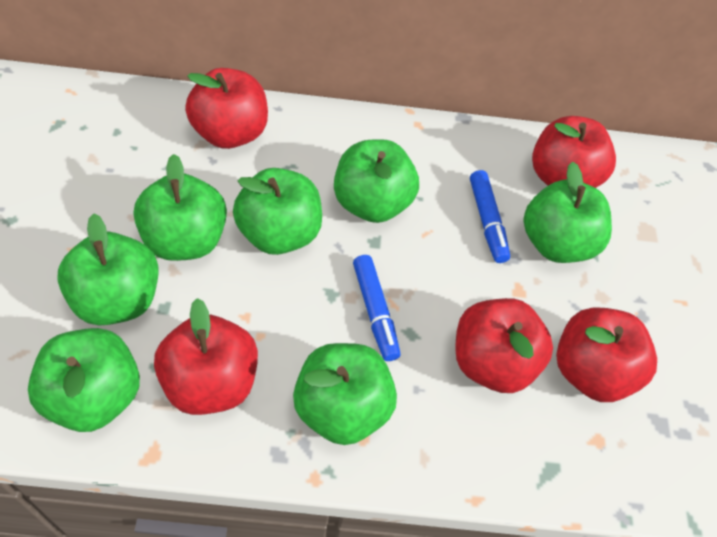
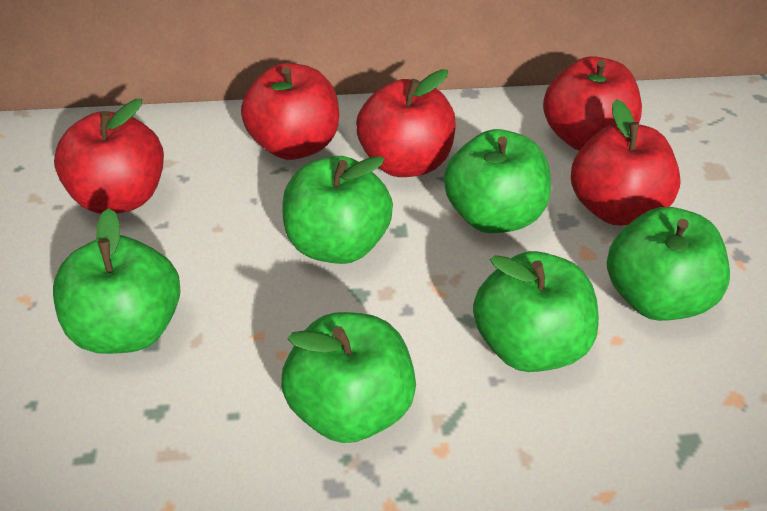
blue marker: 2 -> 0
green apple: 7 -> 6

